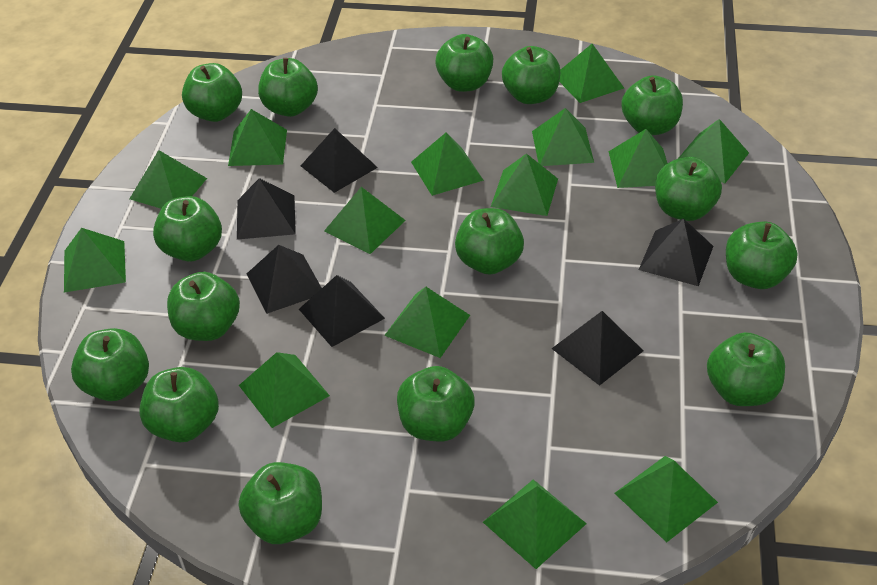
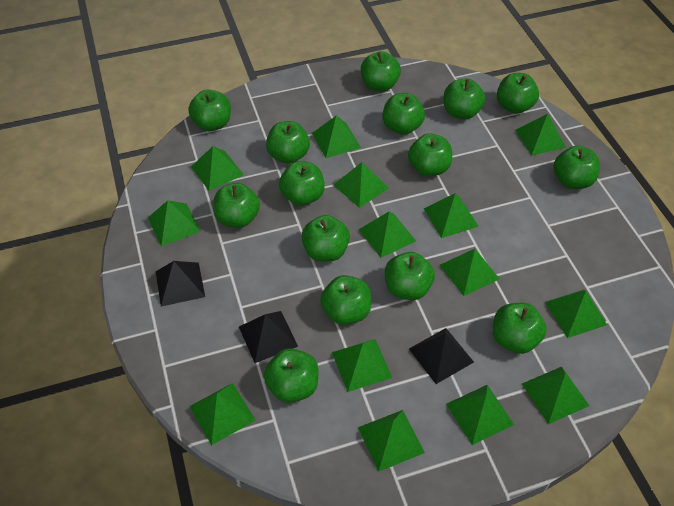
black pyramid: 6 -> 3

